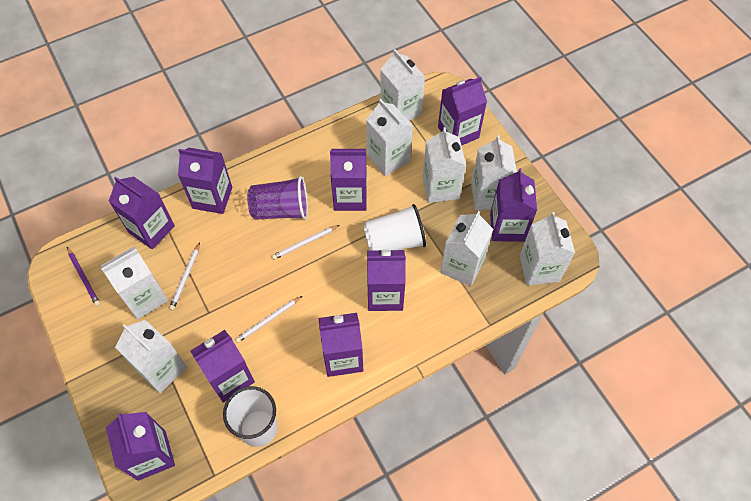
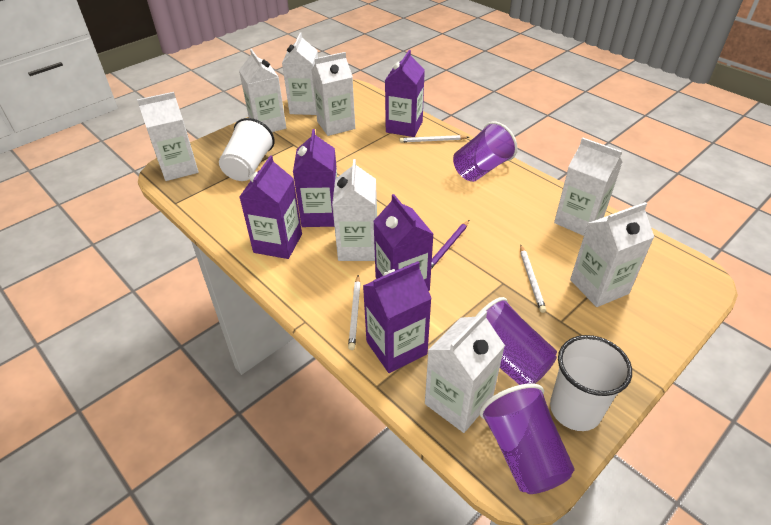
purple carton: 9 -> 5
purple cup: 1 -> 3

